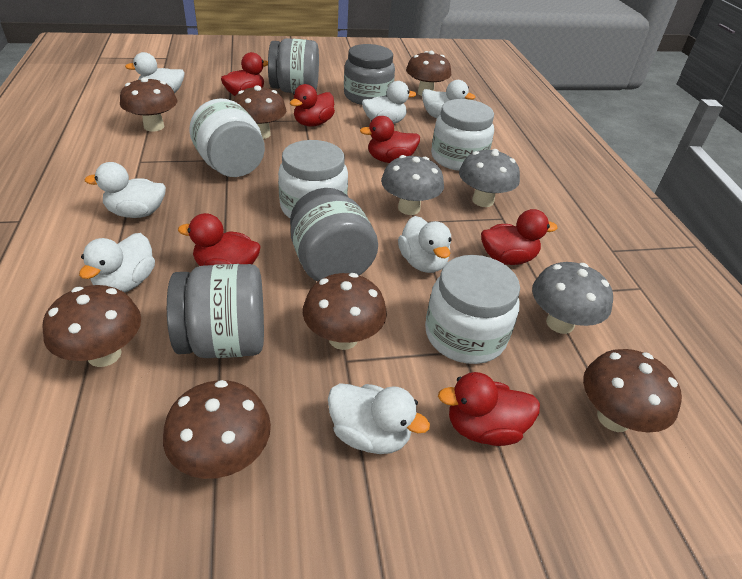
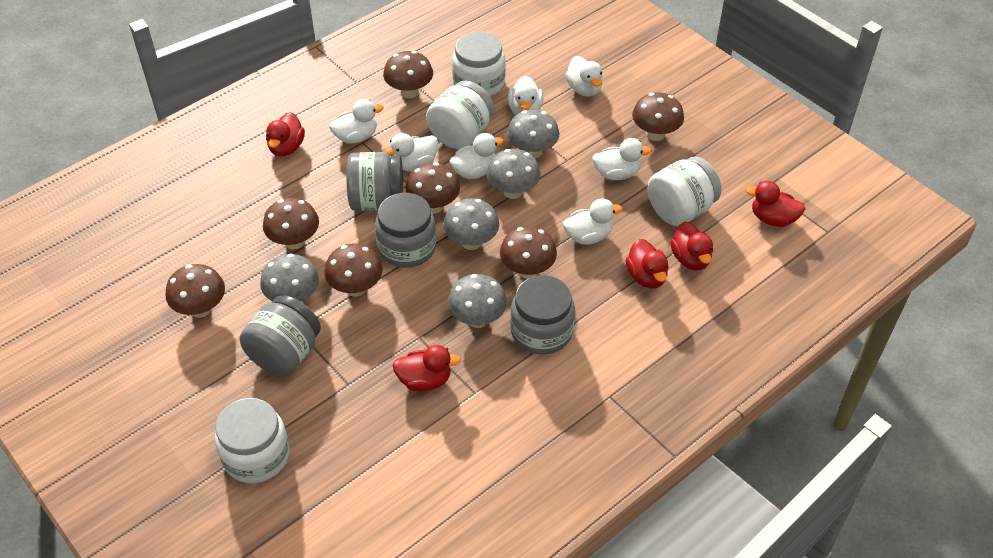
grey mushroom: 3 -> 5
red duck: 6 -> 5

